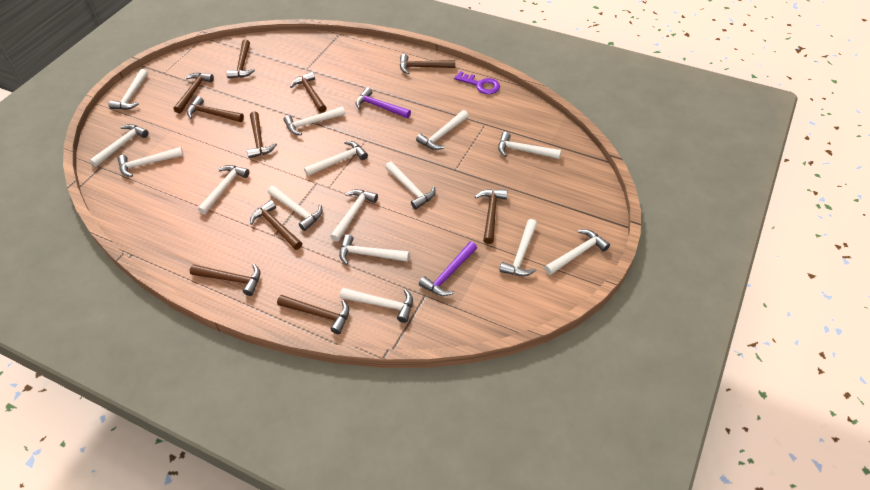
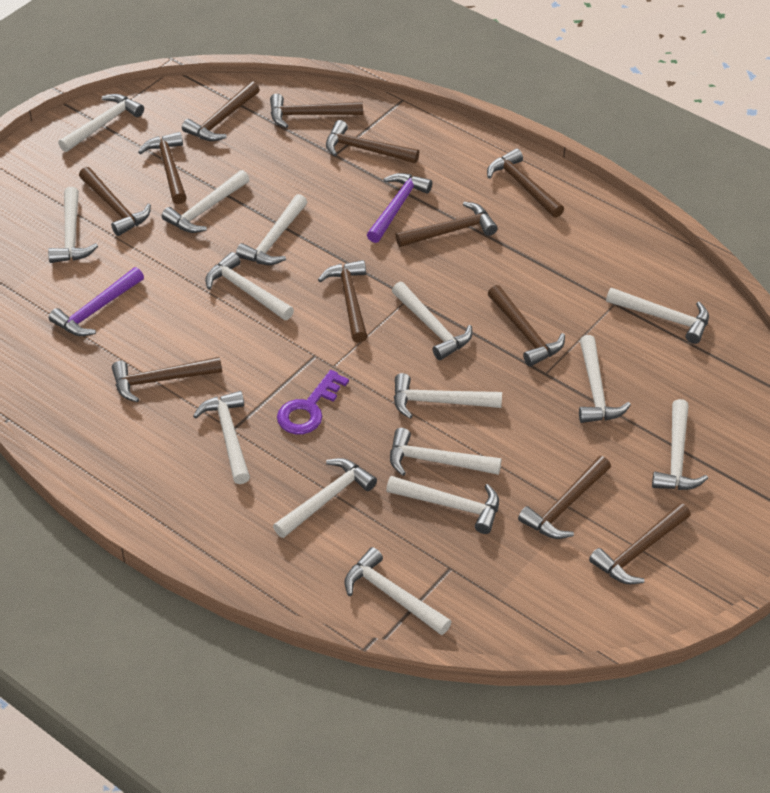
brown hammer: 10 -> 12

